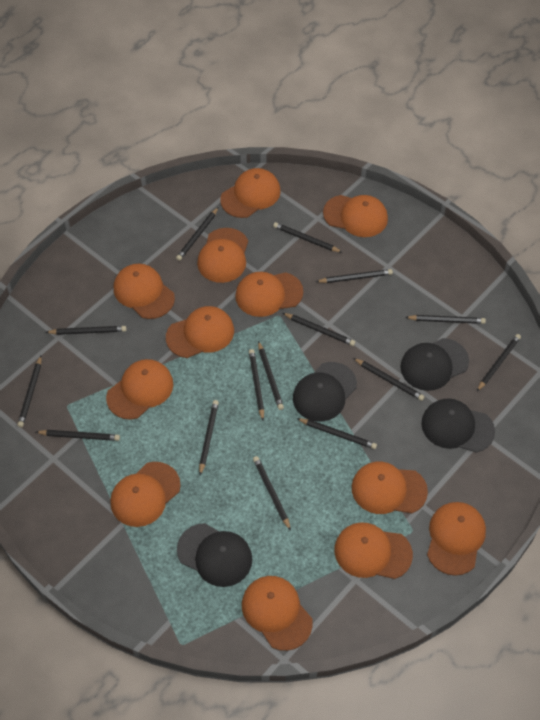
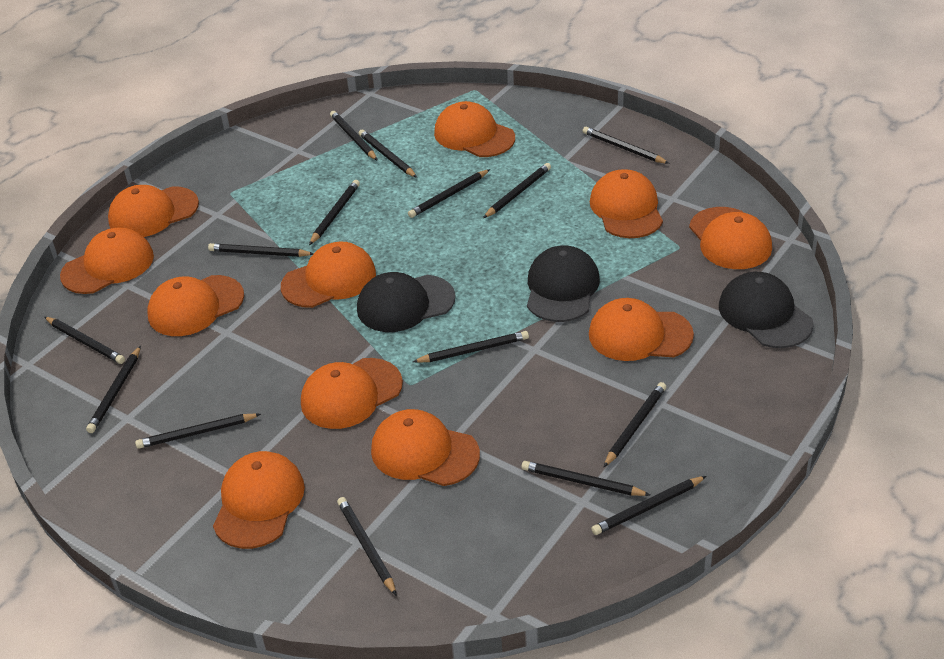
black cap: 4 -> 3
orange cap: 12 -> 11

